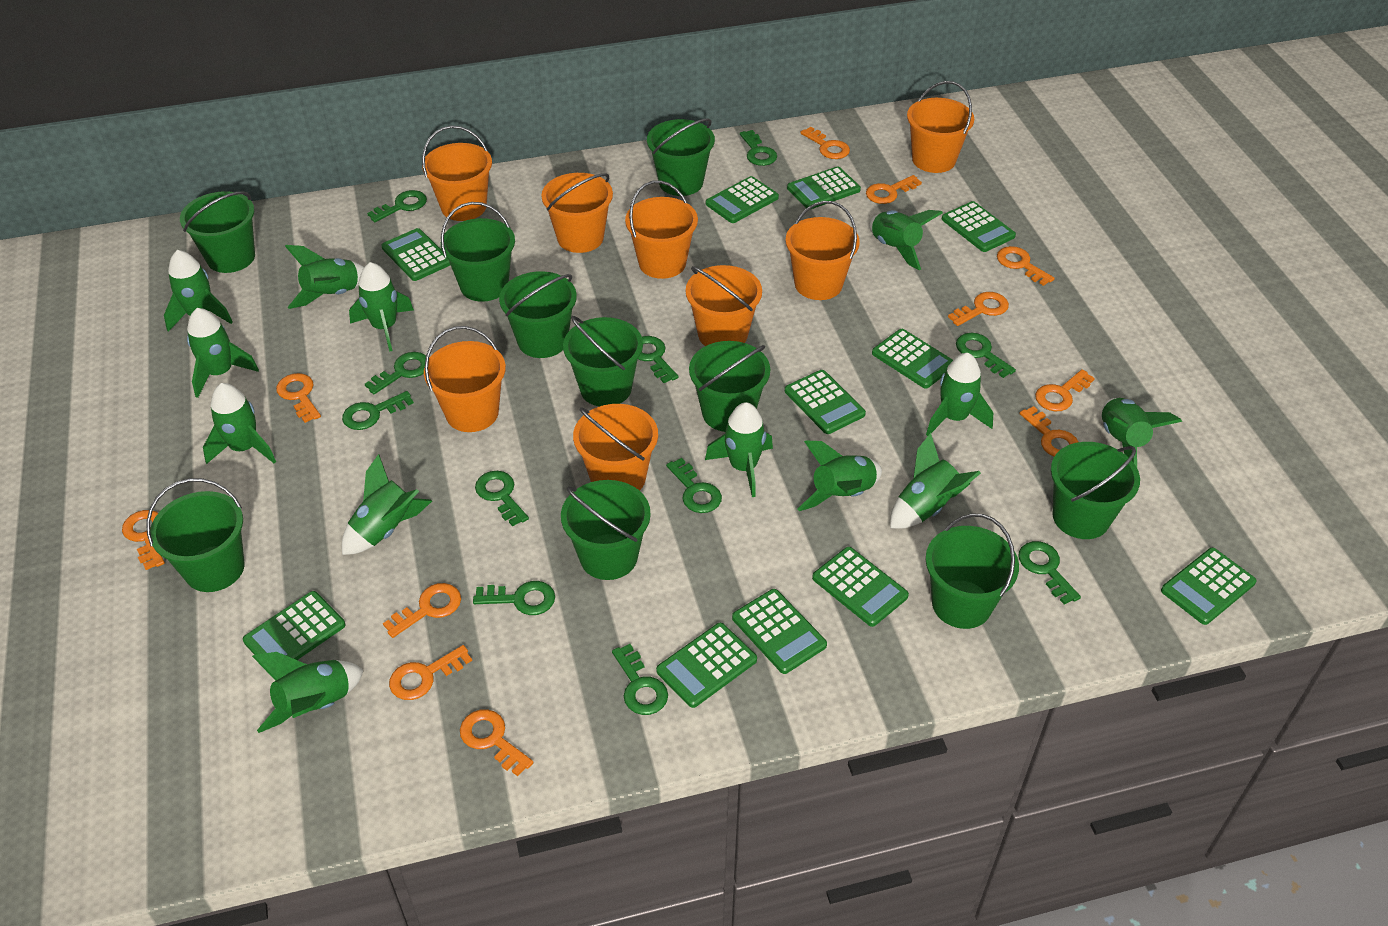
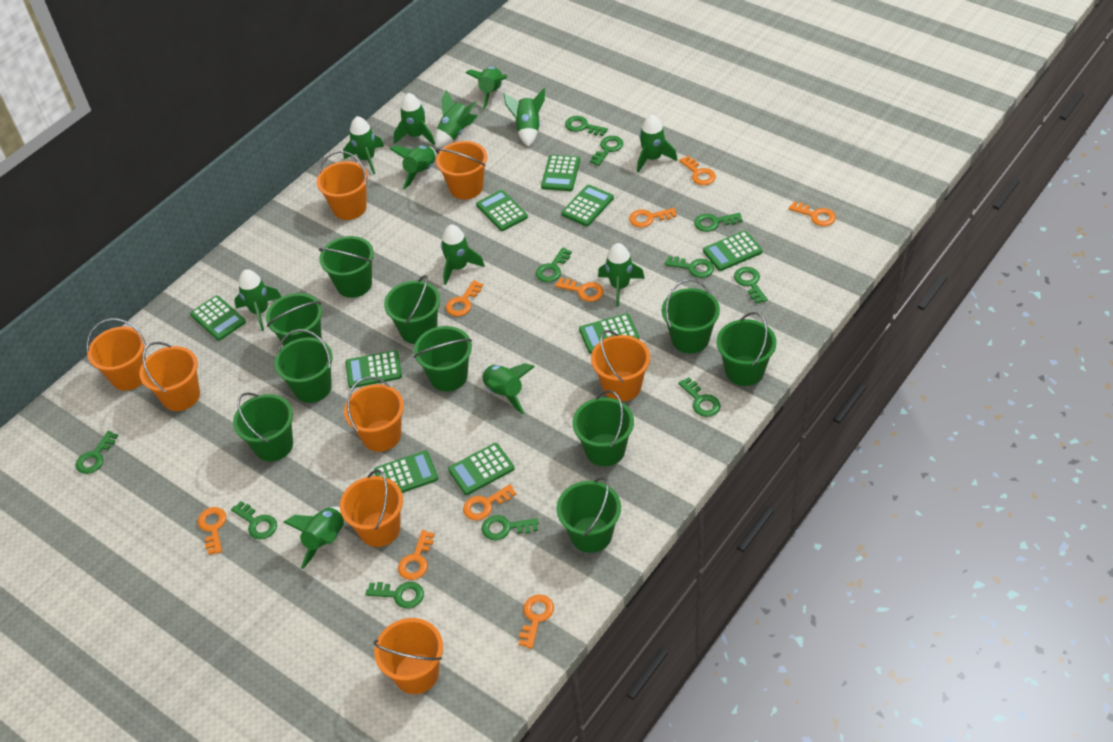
green calculator: 11 -> 9
green rocket: 13 -> 12
orange key: 11 -> 9

